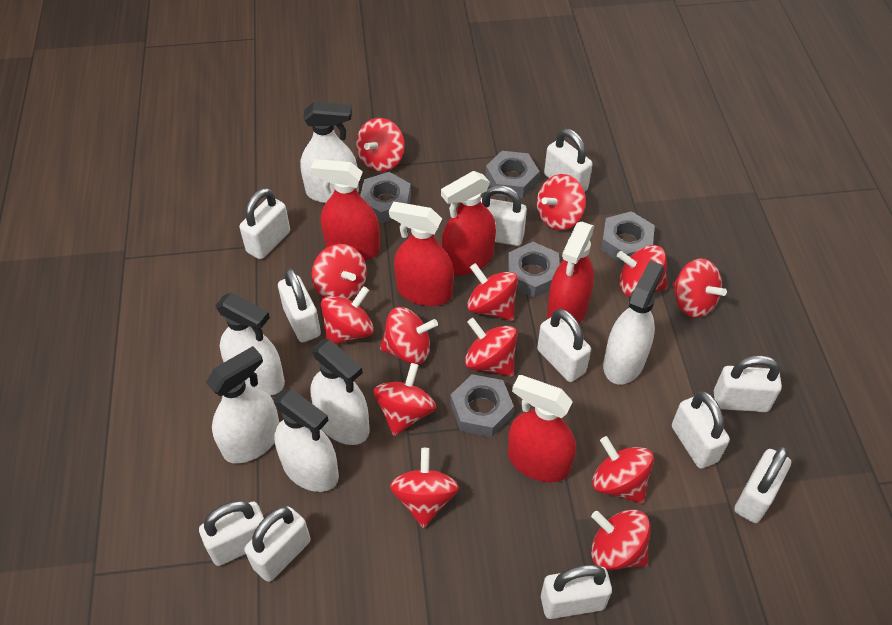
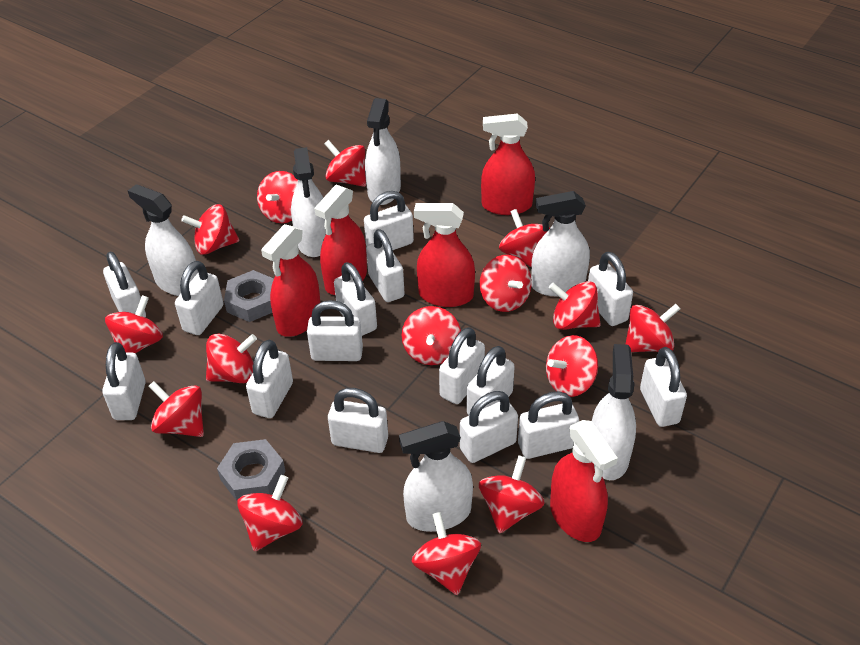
grey nut: 5 -> 2
red spinning top: 13 -> 15
white padlock: 11 -> 15

